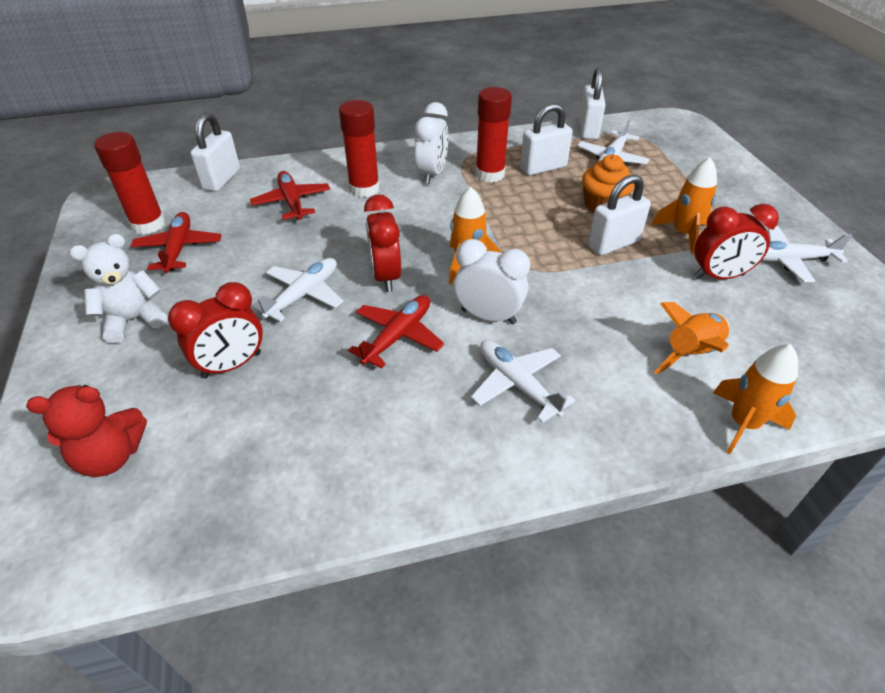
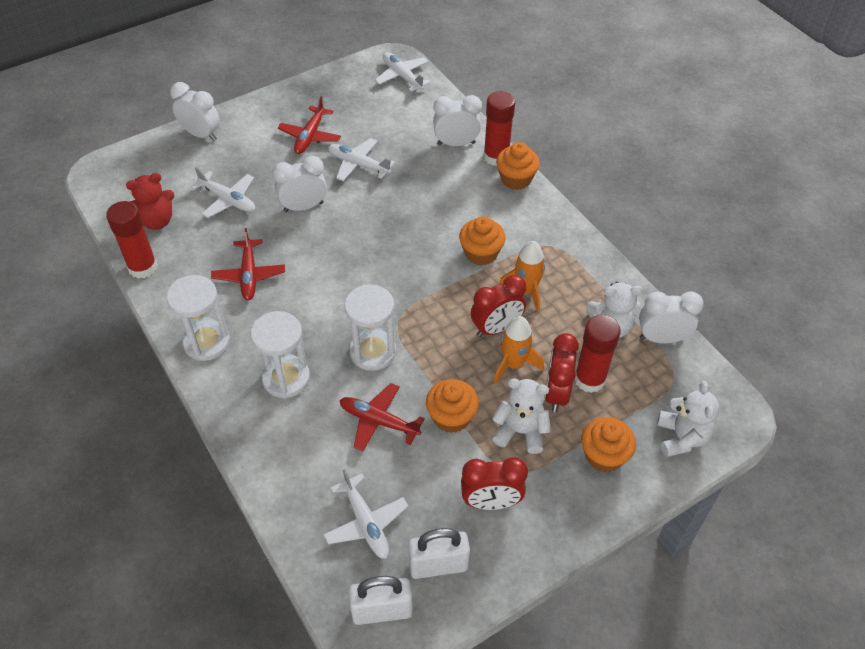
orange cupcake: 1 -> 4
orange rocket: 4 -> 2
white clock: 2 -> 4
white hourglass: 0 -> 3
white padlock: 4 -> 2
white teddy bear: 1 -> 3

